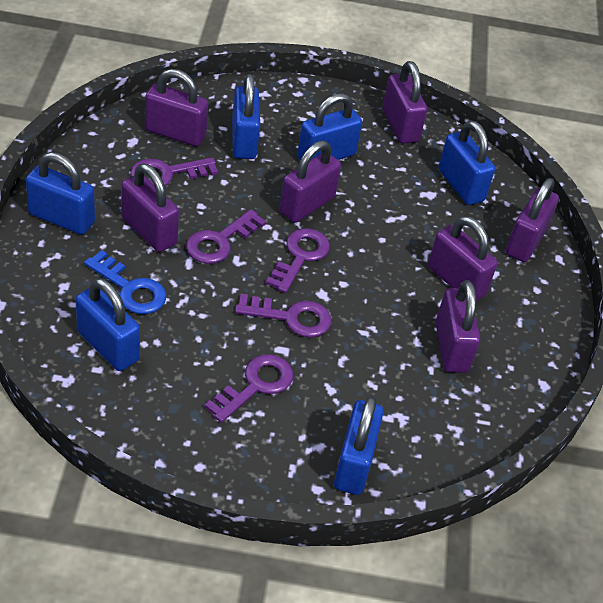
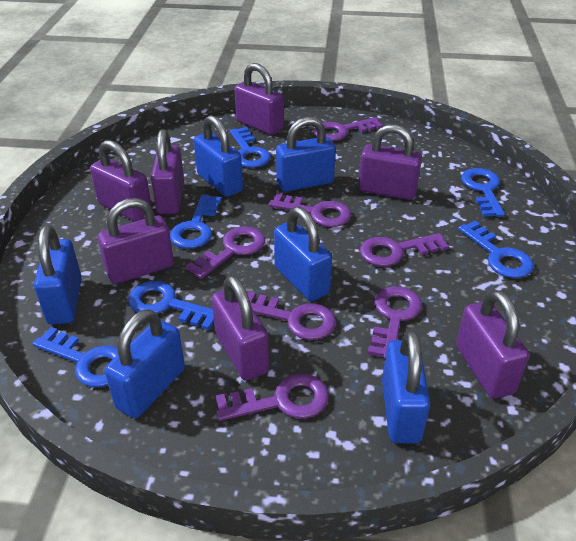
blue key: 1 -> 6
purple key: 5 -> 7

